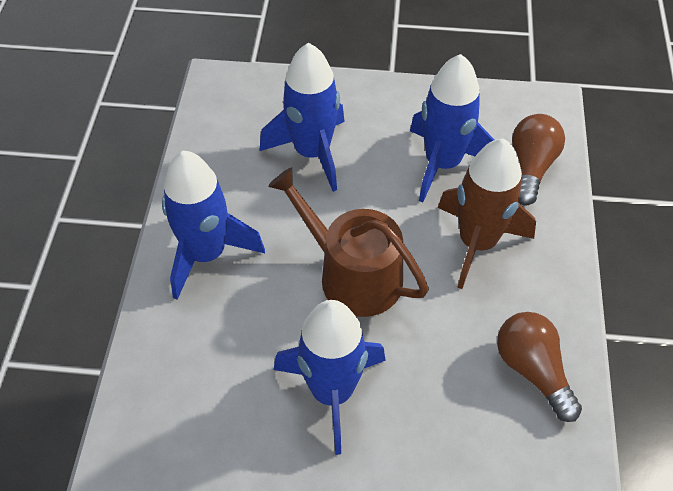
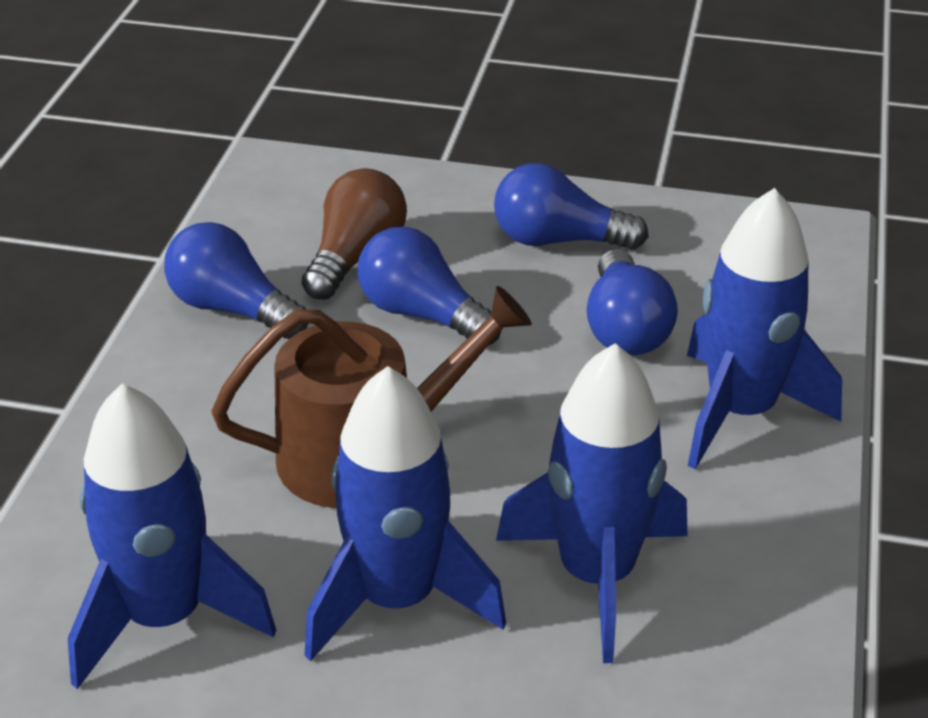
blue light bulb: 0 -> 4
brown light bulb: 2 -> 1
brown rocket: 1 -> 0

